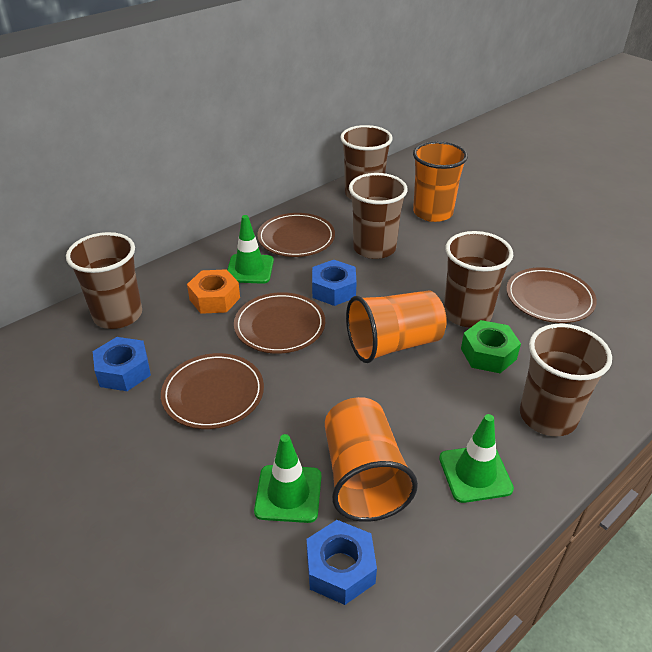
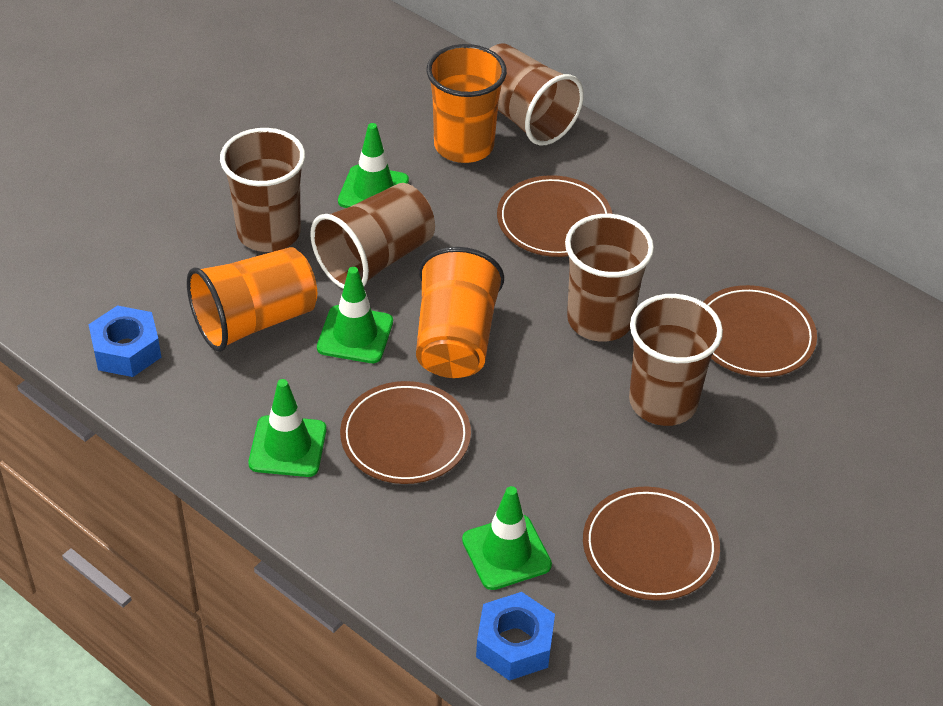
blue nut: 3 -> 2
green nut: 1 -> 0
green traffic cone: 3 -> 4
orange nut: 1 -> 0

